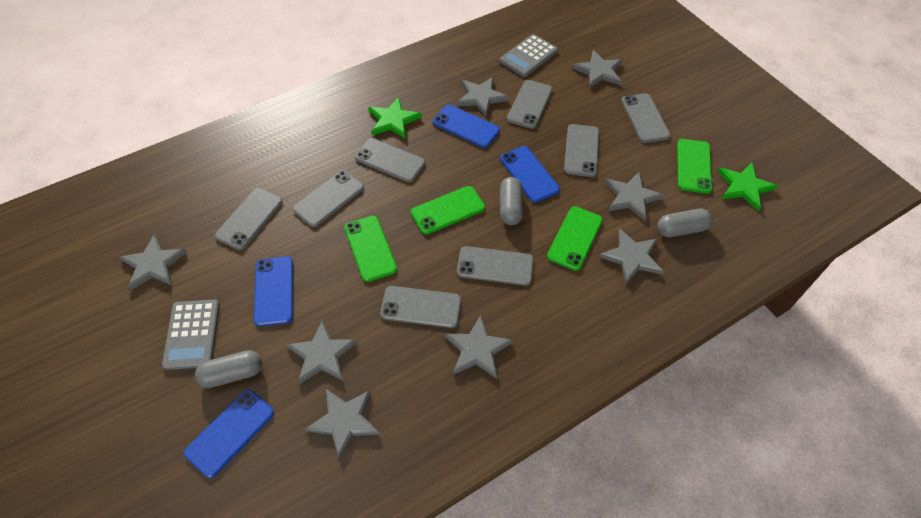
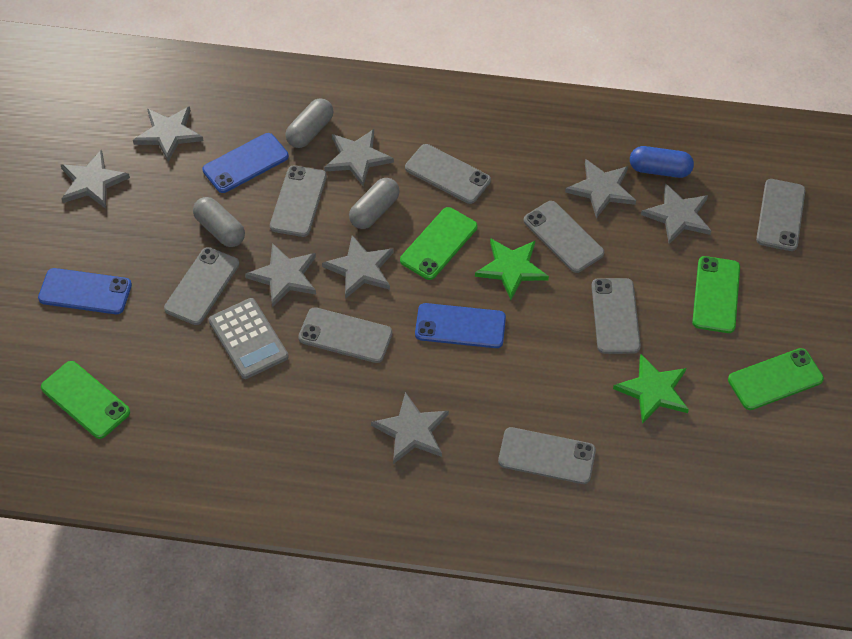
blue capsule: 0 -> 1
blue phone: 4 -> 3
grey calculator: 2 -> 1

